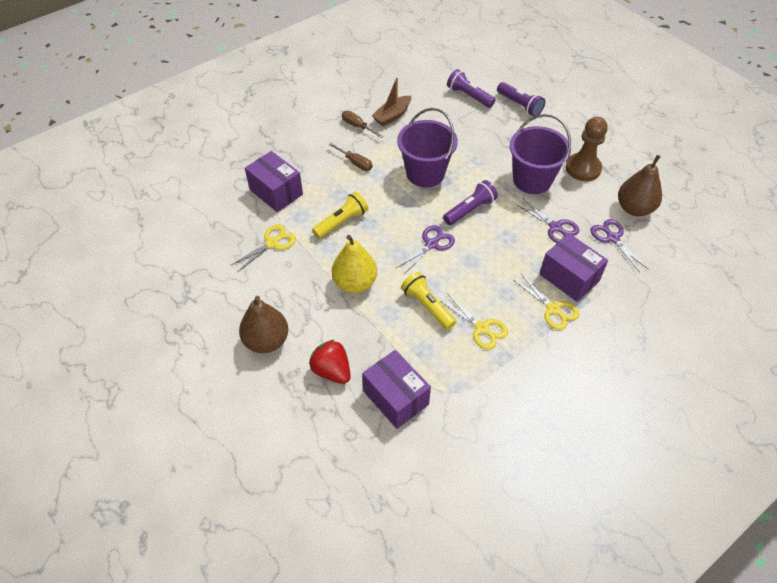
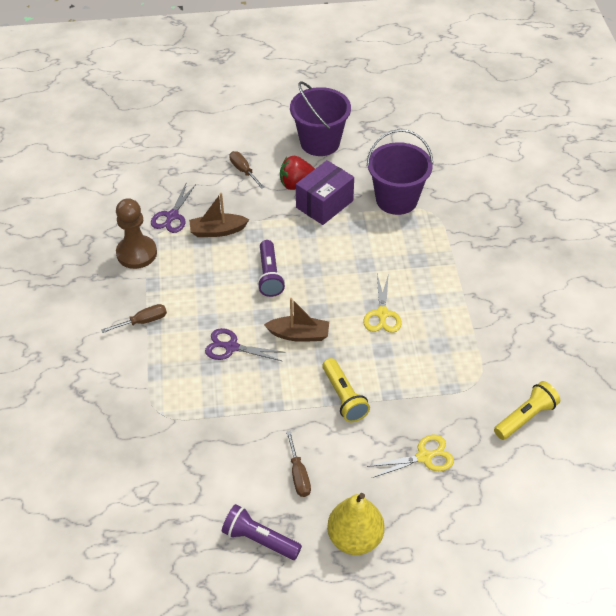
brown boat: 1 -> 2
brown pear: 2 -> 0
brown screwdriver: 2 -> 3
purple box: 3 -> 1
purple flashlight: 3 -> 2
purple scissors: 3 -> 2
yellow scissors: 3 -> 2

